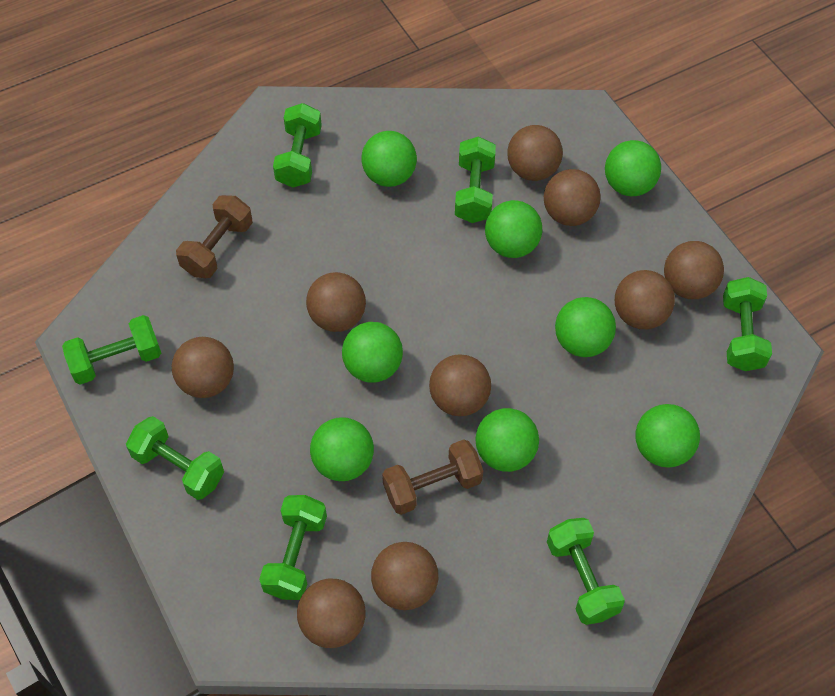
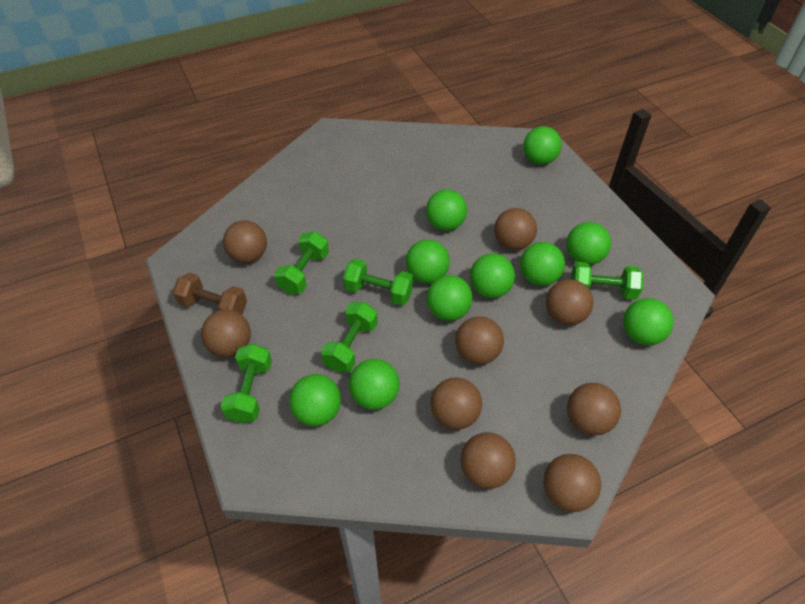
brown dumbbell: 2 -> 1
green ball: 8 -> 10
green dumbbell: 7 -> 5

